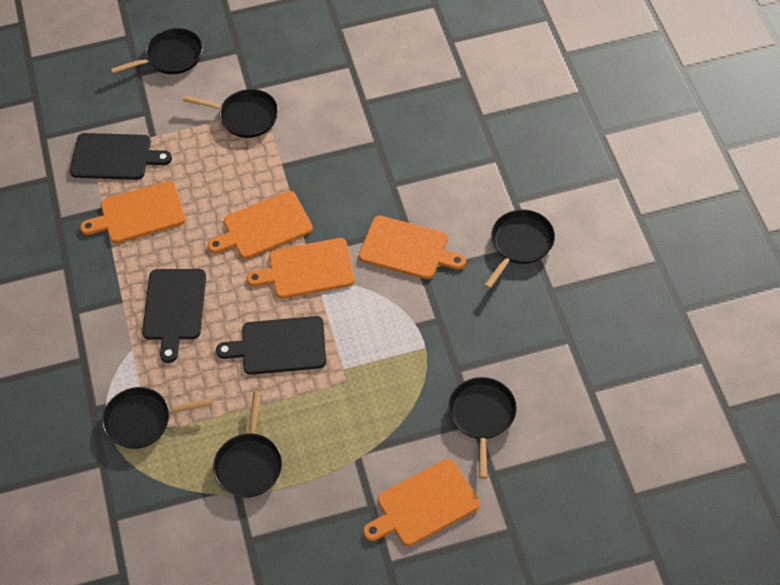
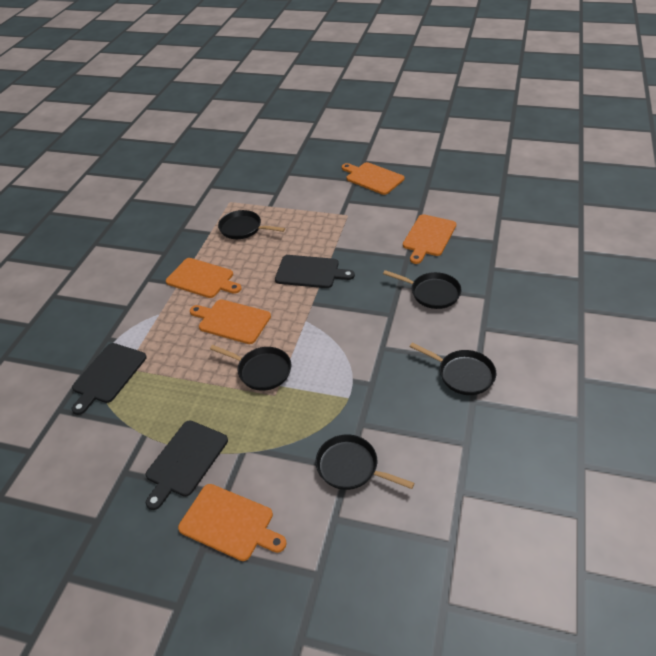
black pan: 6 -> 5

